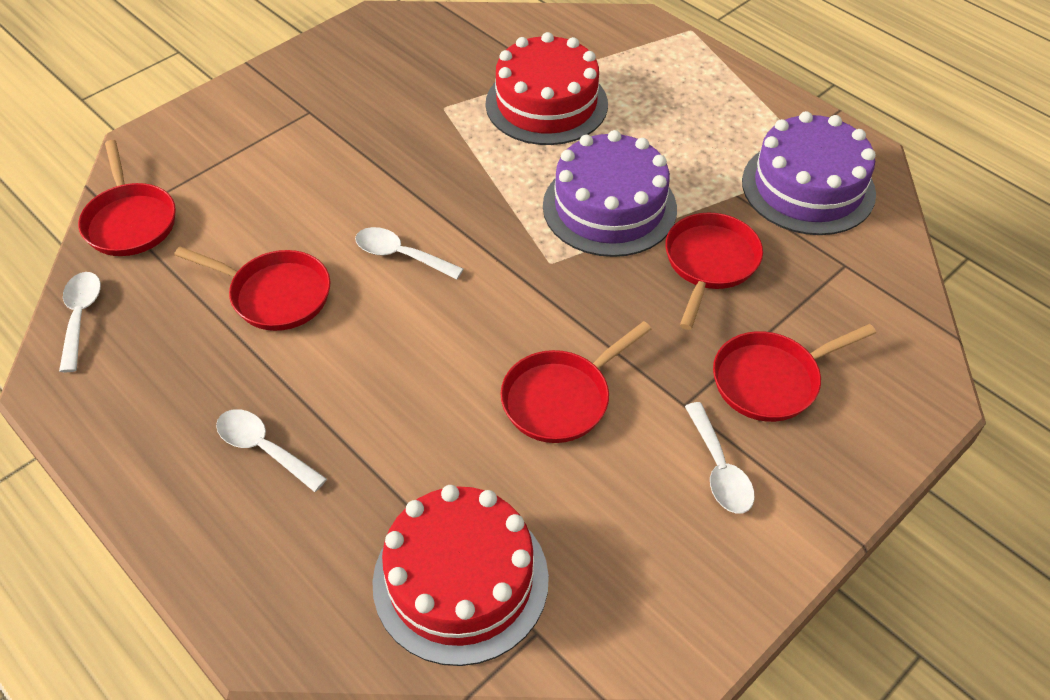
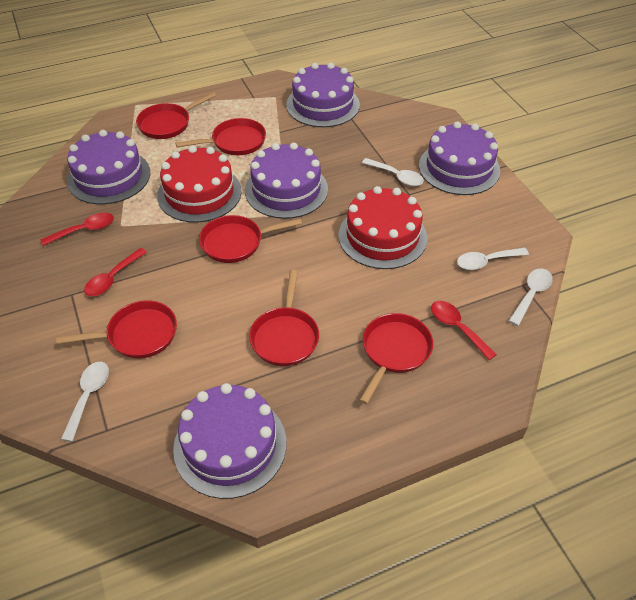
purple cake: 2 -> 5
red pan: 5 -> 6
red spoon: 0 -> 3

